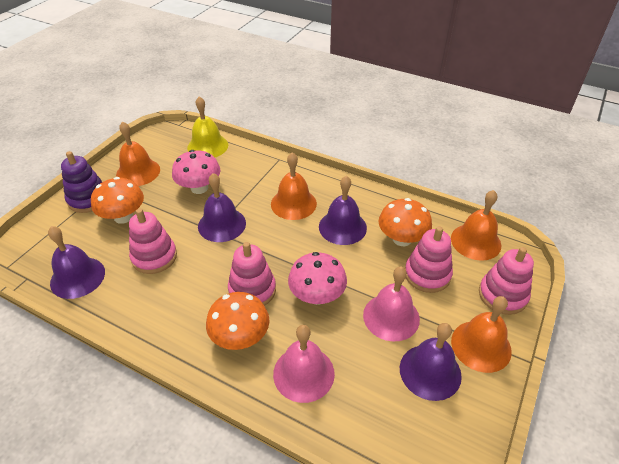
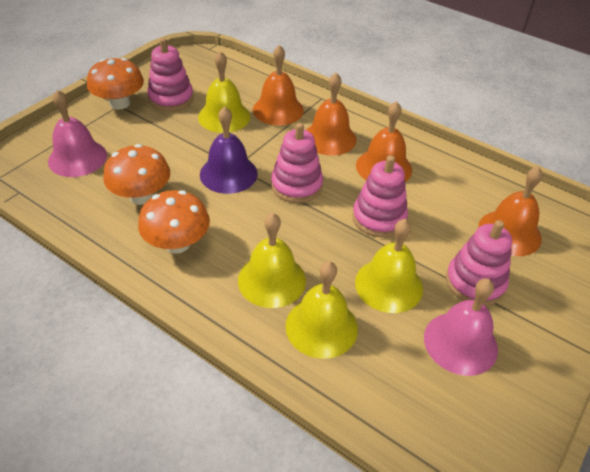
pink mushroom: 2 -> 0
purple bell: 4 -> 1
purple stacking toy: 1 -> 0
yellow bell: 1 -> 4

